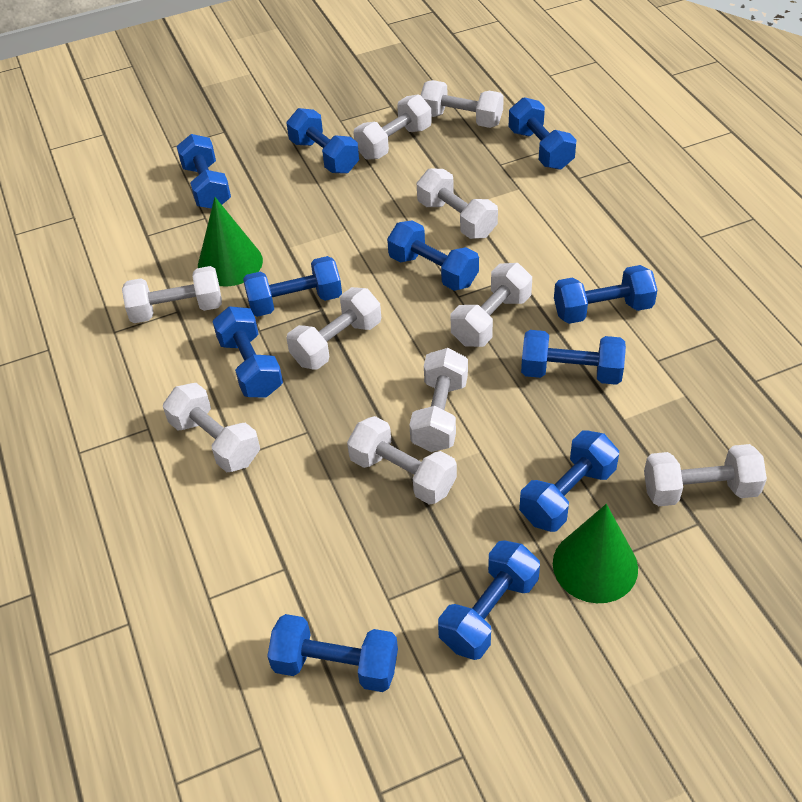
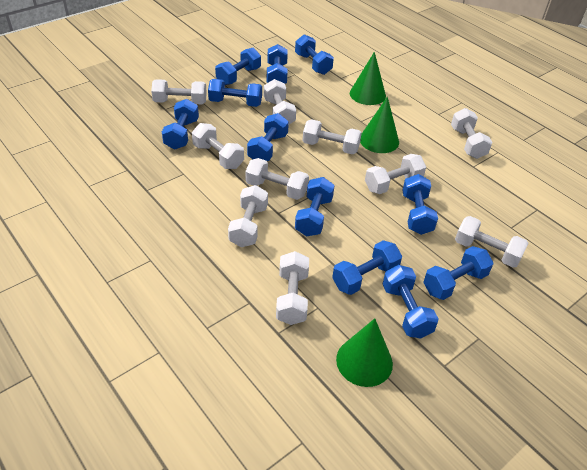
green cone: 2 -> 3

